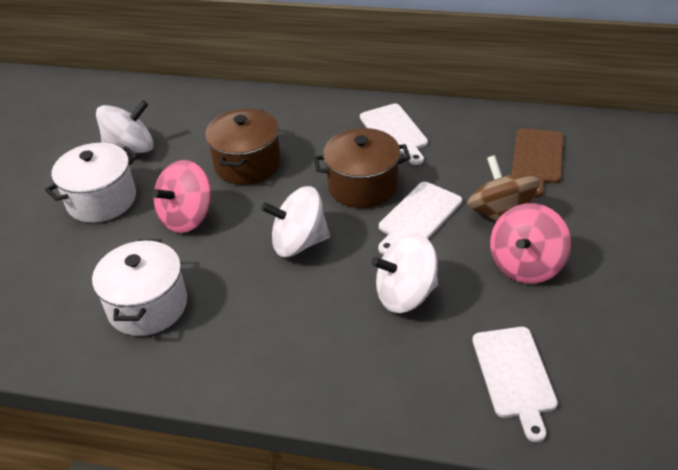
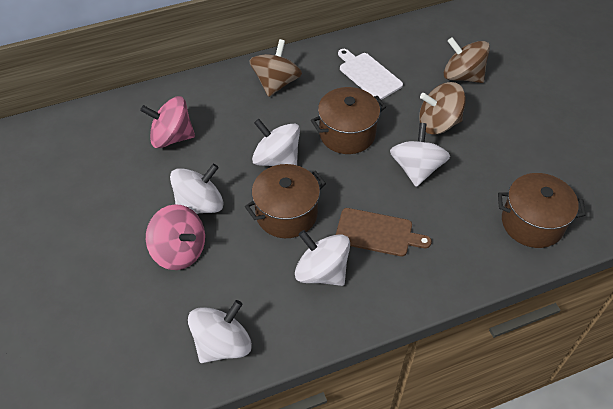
brown pot: 2 -> 3
brown spinning top: 1 -> 3
white cutting board: 3 -> 1
white pot: 2 -> 0
white spinning top: 3 -> 5

